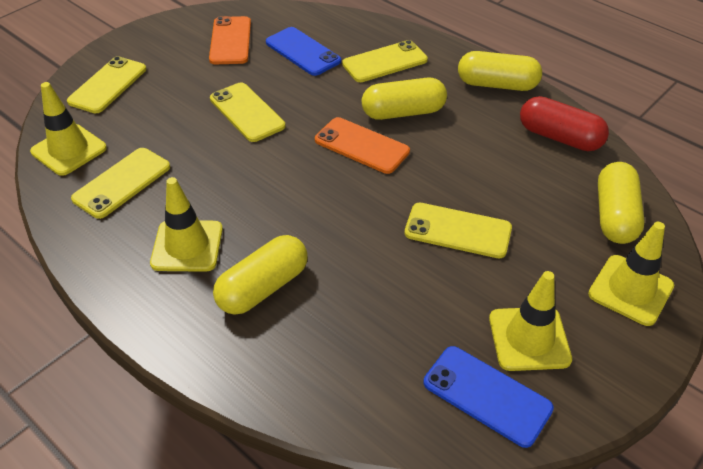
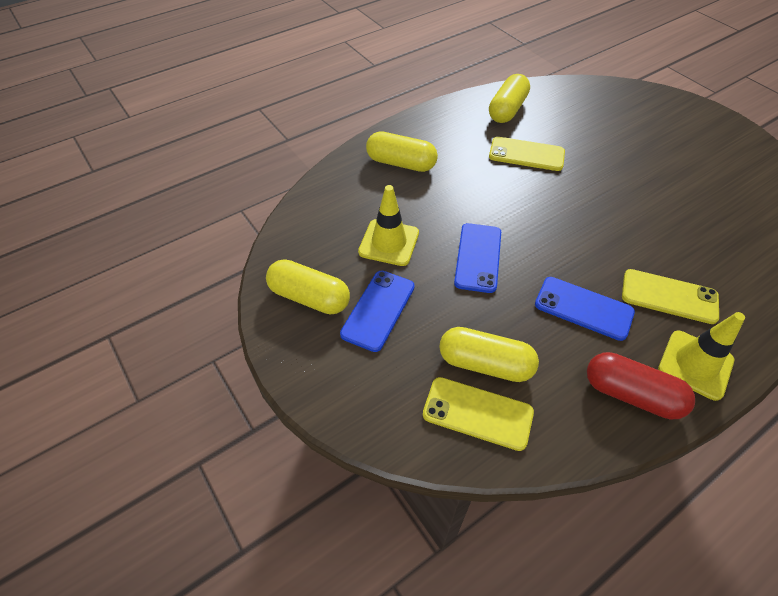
blue phone: 2 -> 3
orange phone: 2 -> 0
yellow phone: 5 -> 3
yellow traffic cone: 4 -> 2

